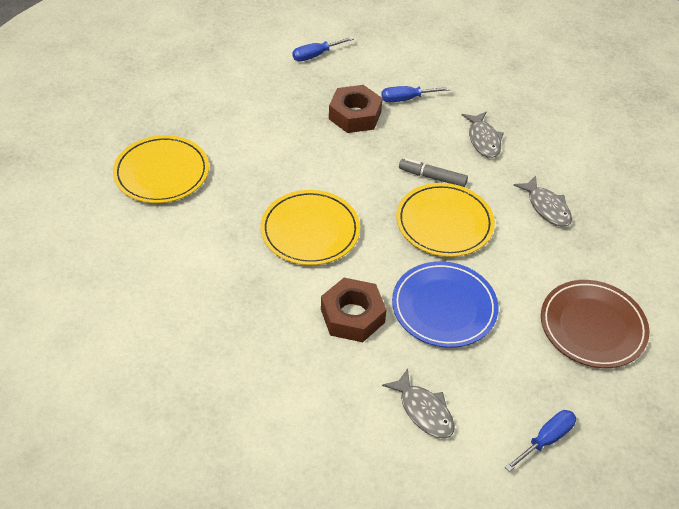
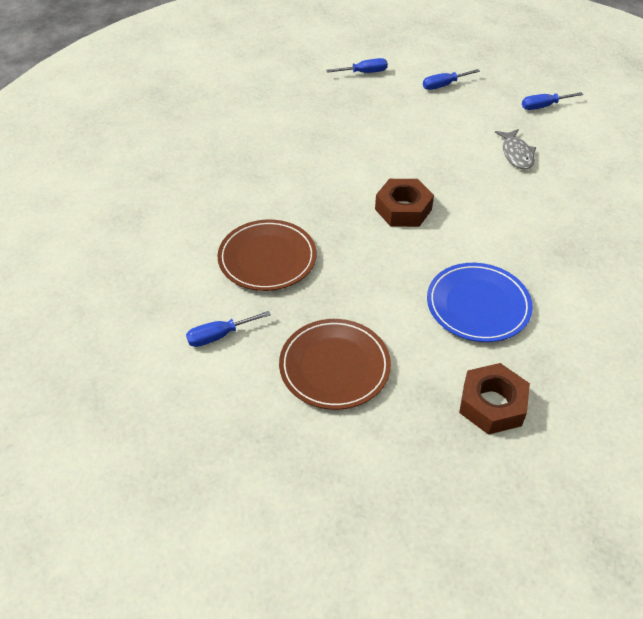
blue screwdriver: 3 -> 4
brown plate: 1 -> 2
grey fish: 3 -> 1
grey marker: 1 -> 0
yellow plate: 3 -> 0

